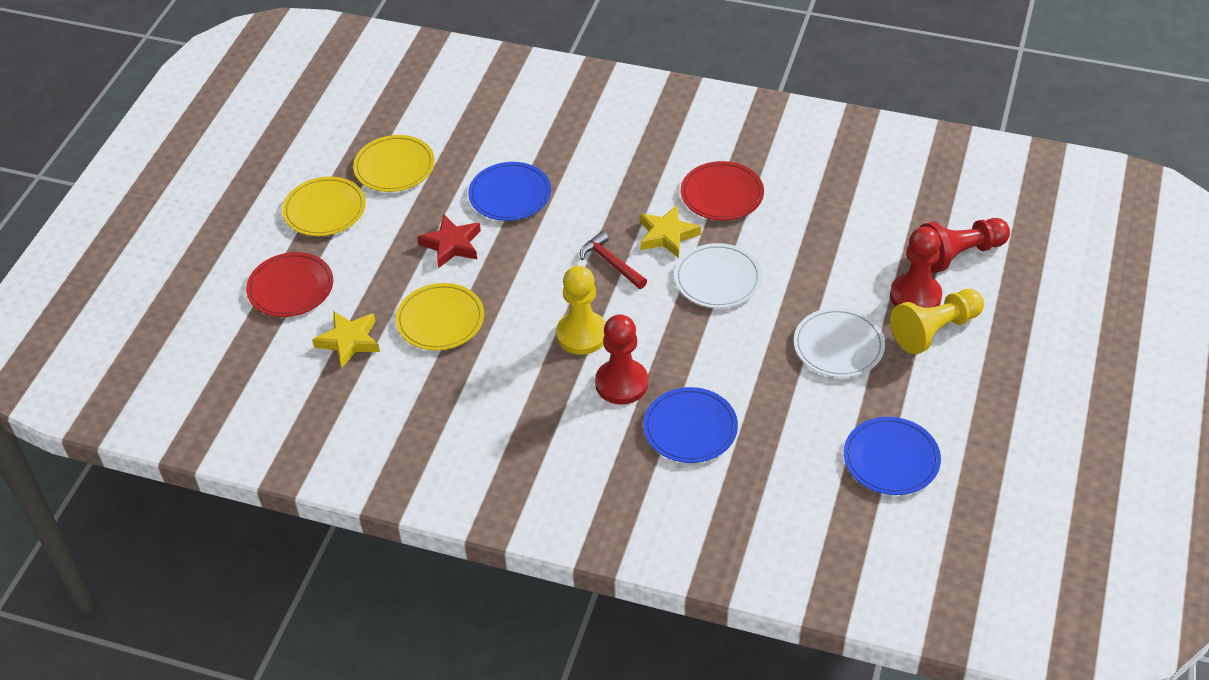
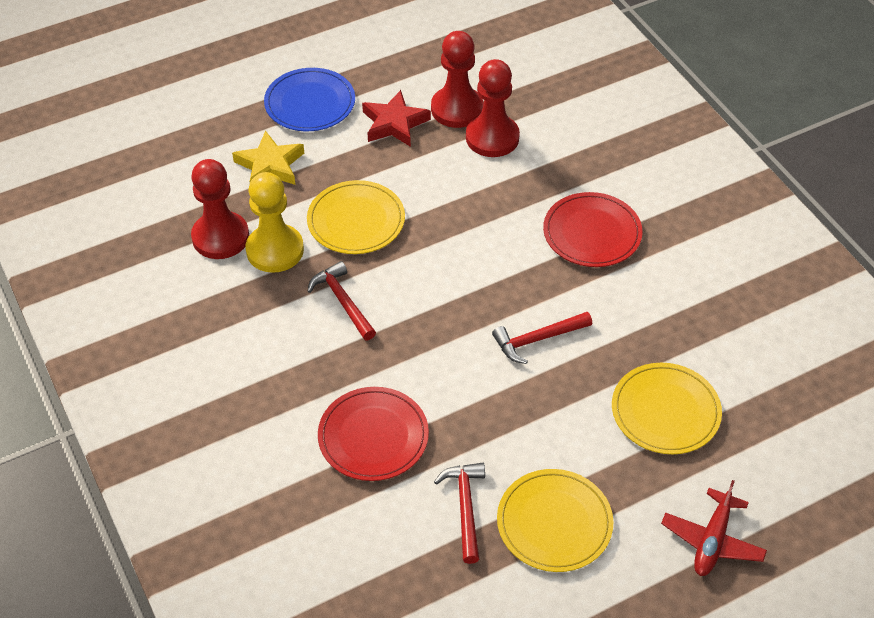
blue plate: 3 -> 1
red hammer: 1 -> 3
red plane: 0 -> 1
white plate: 2 -> 0
yellow pawn: 2 -> 1
yellow star: 2 -> 1

